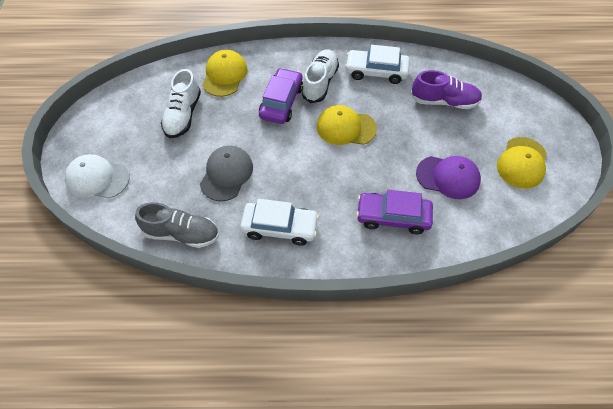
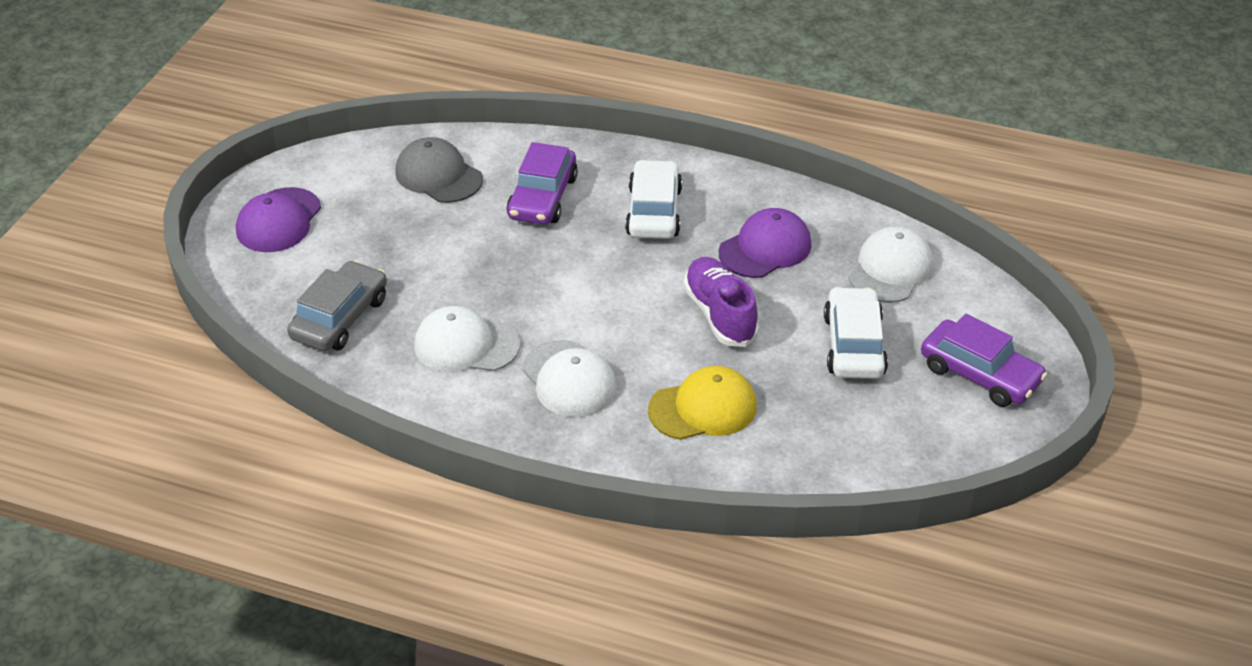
grey car: 0 -> 1
grey shoe: 1 -> 0
purple cap: 1 -> 2
white cap: 1 -> 3
white shoe: 2 -> 0
yellow cap: 3 -> 1

